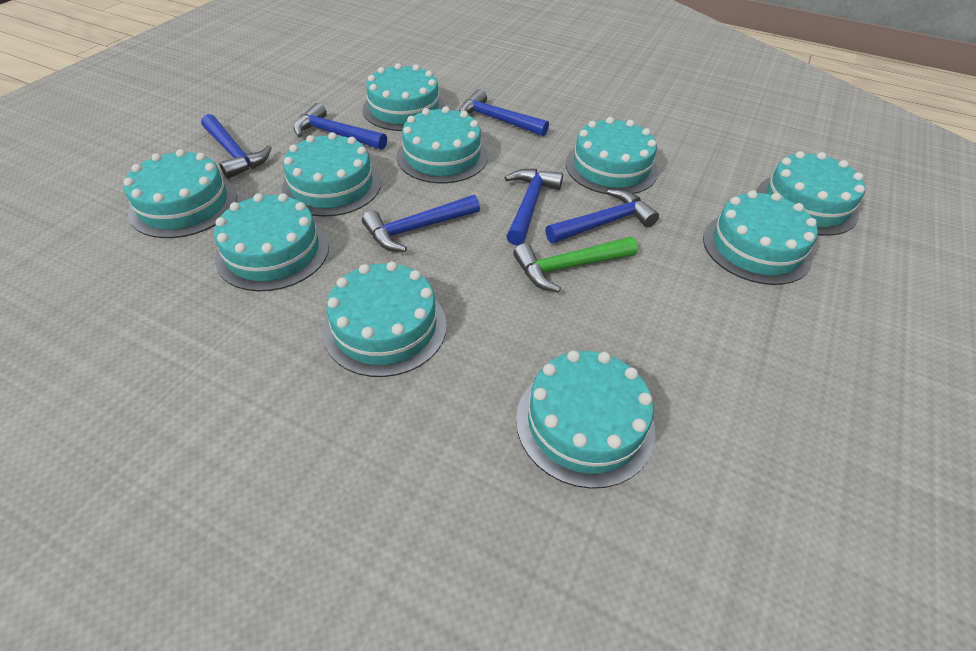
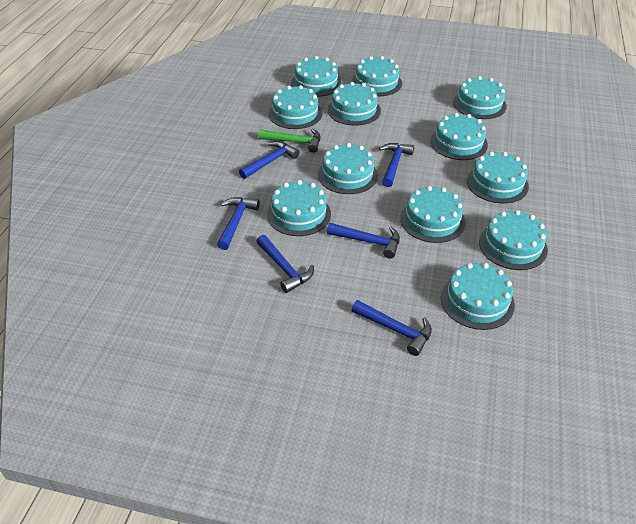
turquoise cake: 10 -> 12

